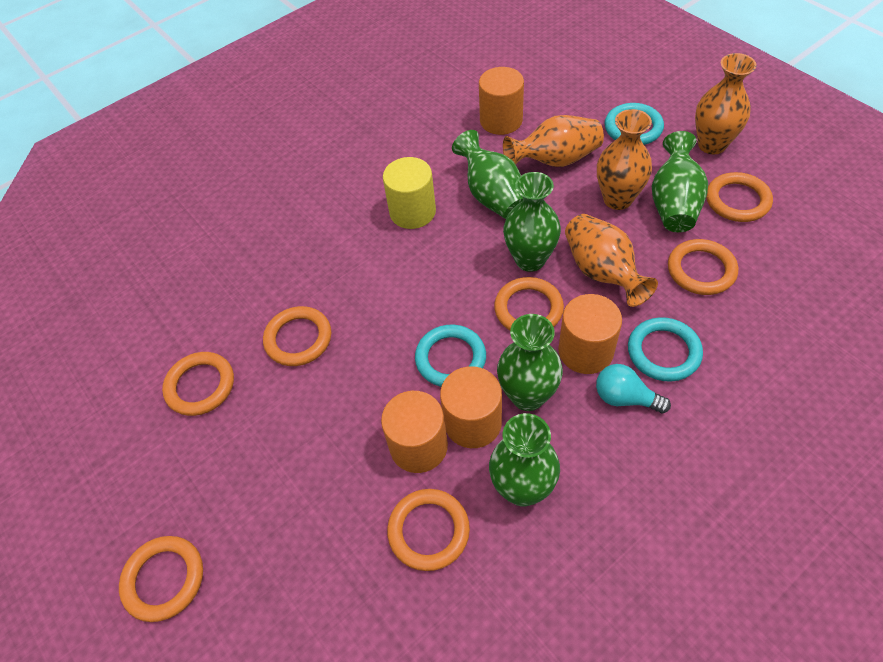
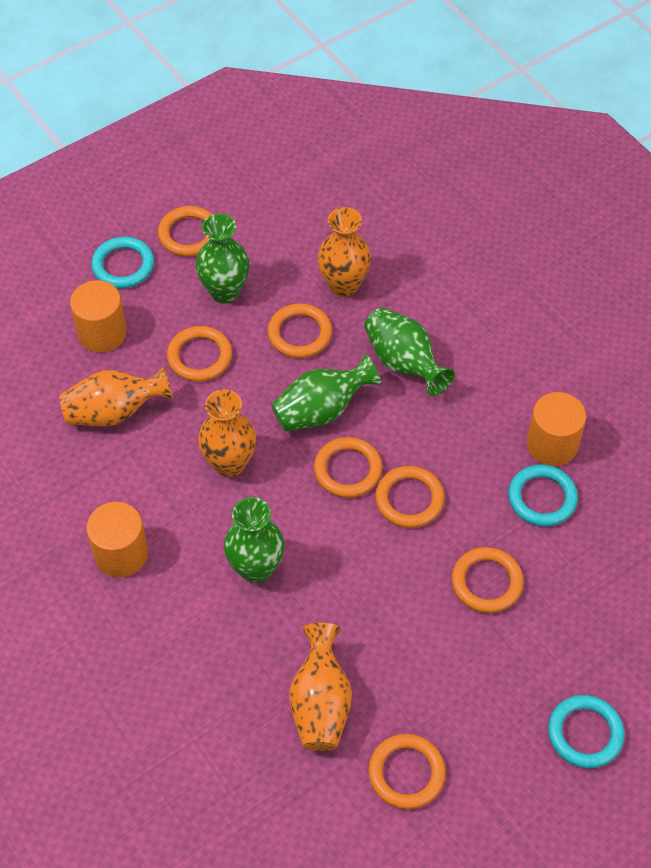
green vase: 5 -> 4
orange cylinder: 4 -> 3
turquoise light bulb: 1 -> 0
yellow cylinder: 1 -> 0

